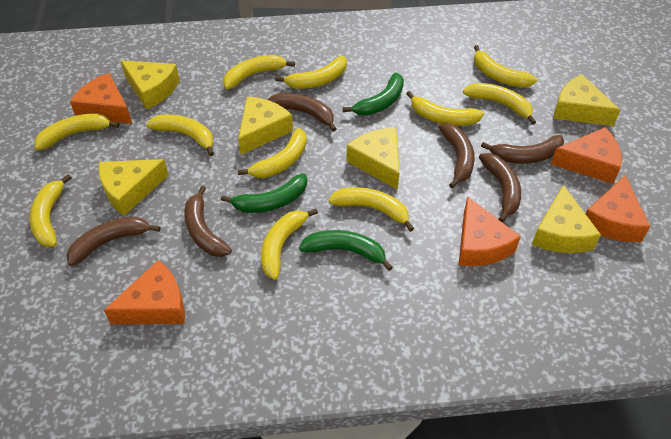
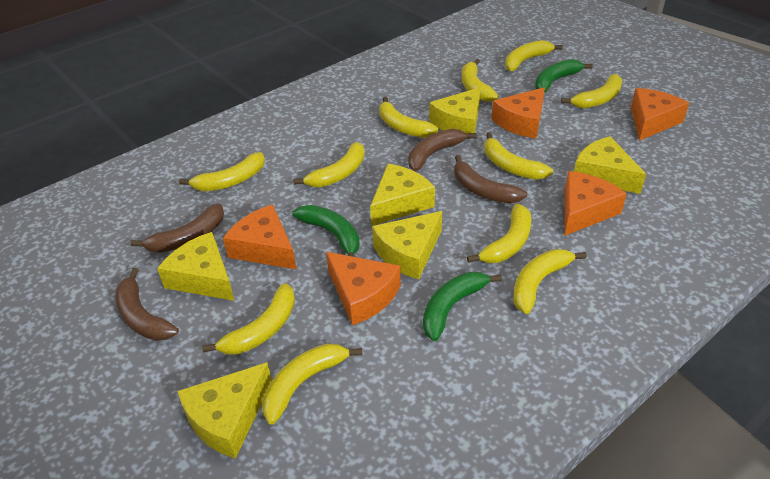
brown banana: 6 -> 4

